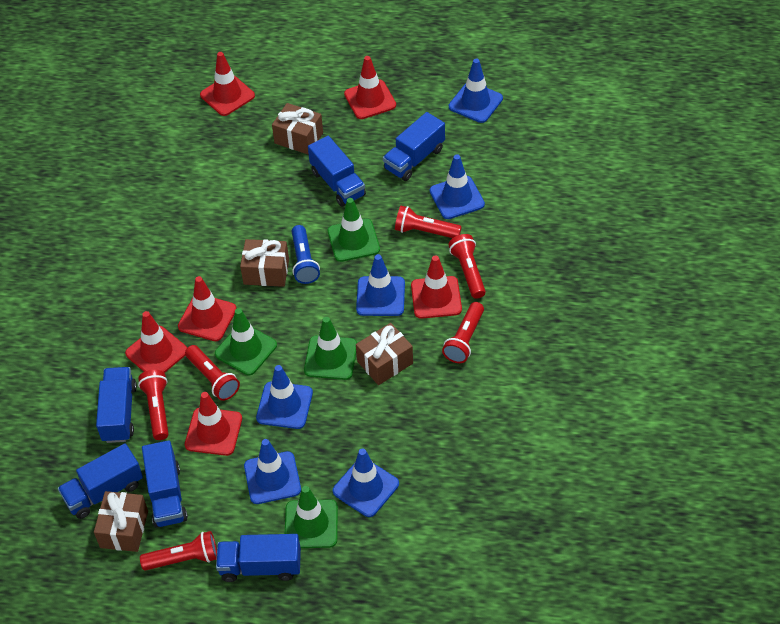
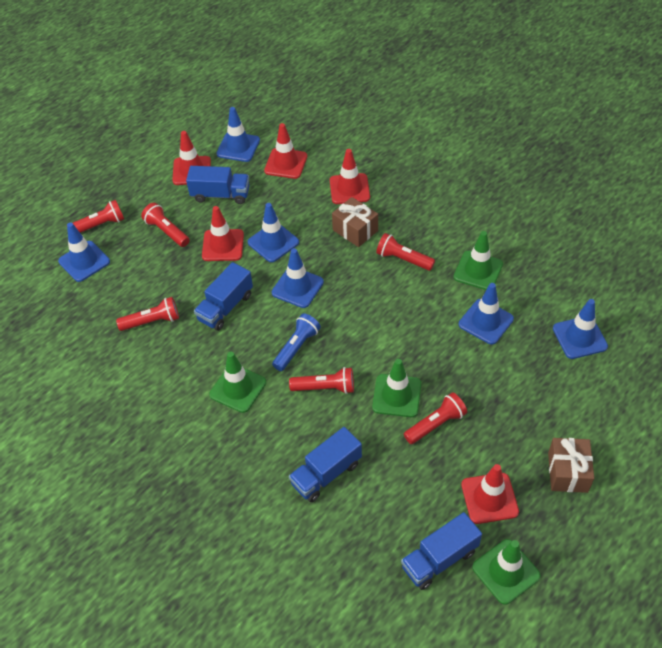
blue truck: 6 -> 4
brown gift: 4 -> 2
red traffic cone: 6 -> 5

